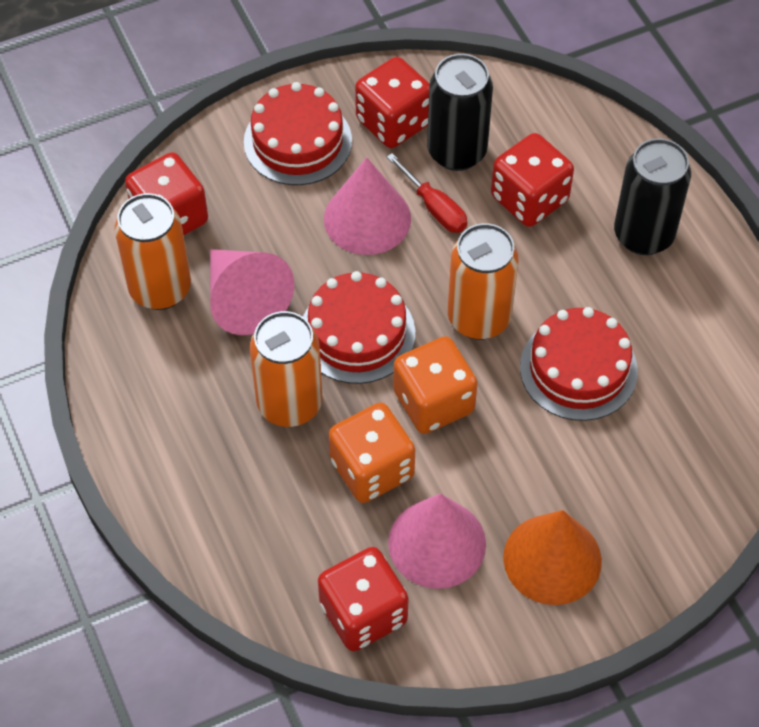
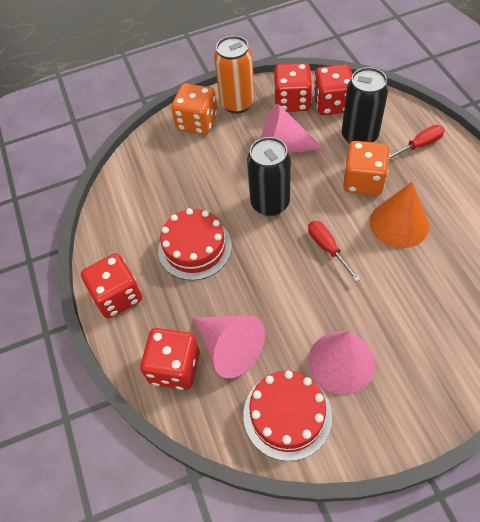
orange can: 3 -> 1
red cake: 3 -> 2
red screwdriver: 1 -> 2

